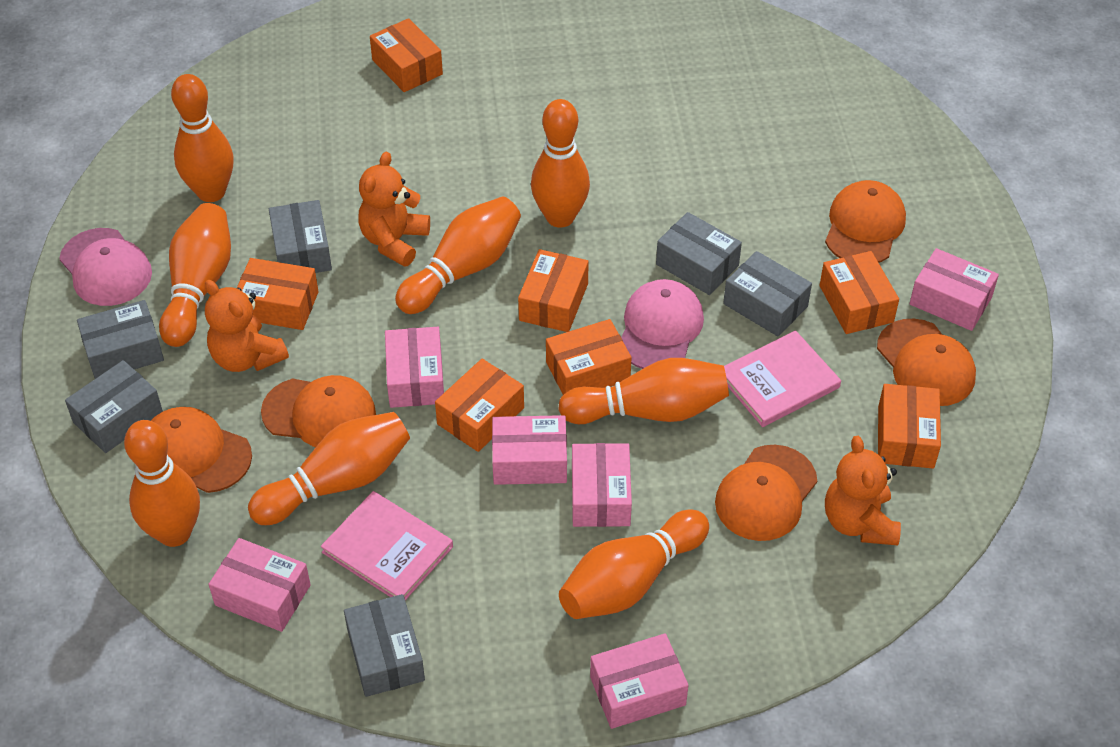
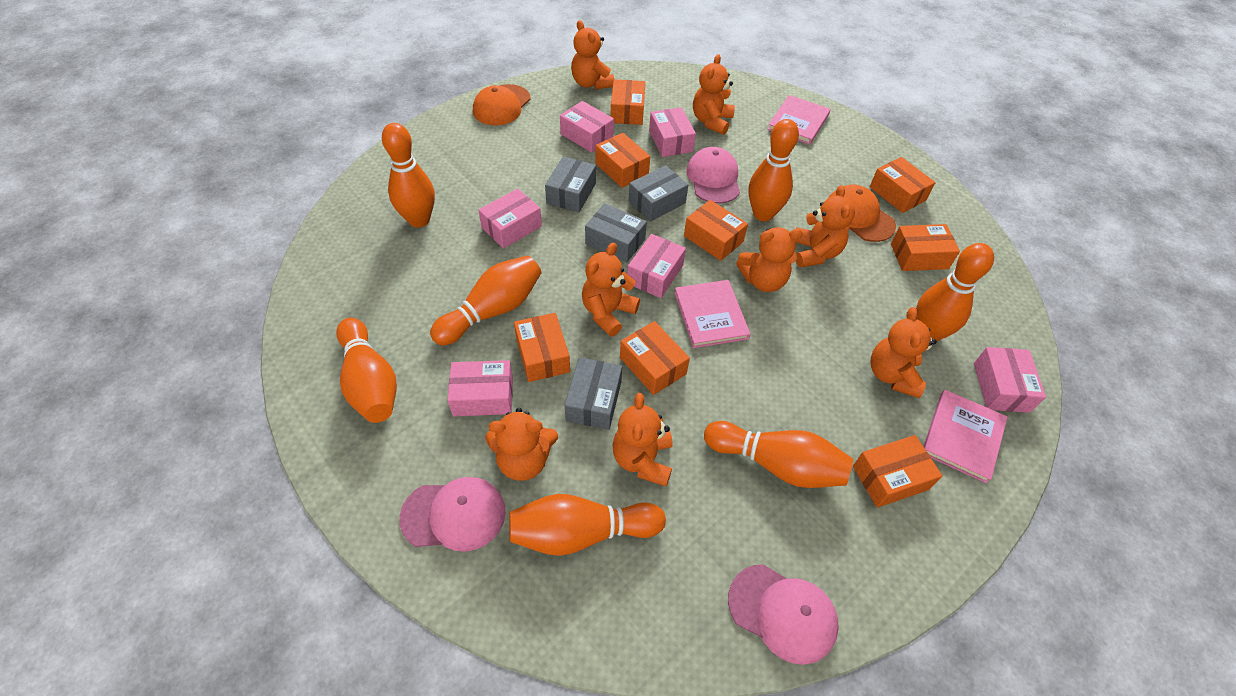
grey box: 6 -> 4
orange bowling pin: 8 -> 7
orange box: 7 -> 8
orange cap: 5 -> 2
orange teddy bear: 3 -> 8
pink book: 2 -> 3
pink cap: 2 -> 3

